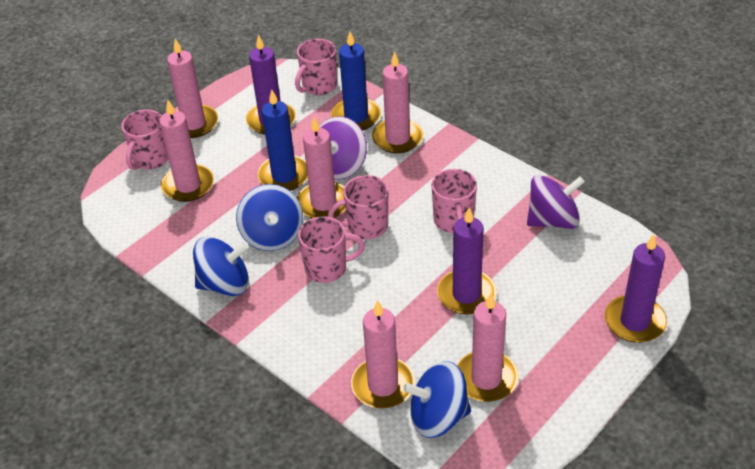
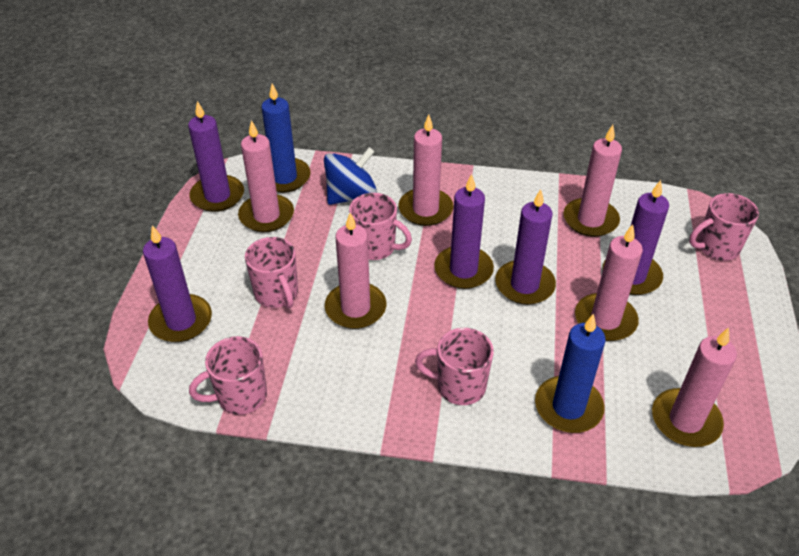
blue spinning top: 3 -> 1
purple candle: 3 -> 5
purple spinning top: 2 -> 0

